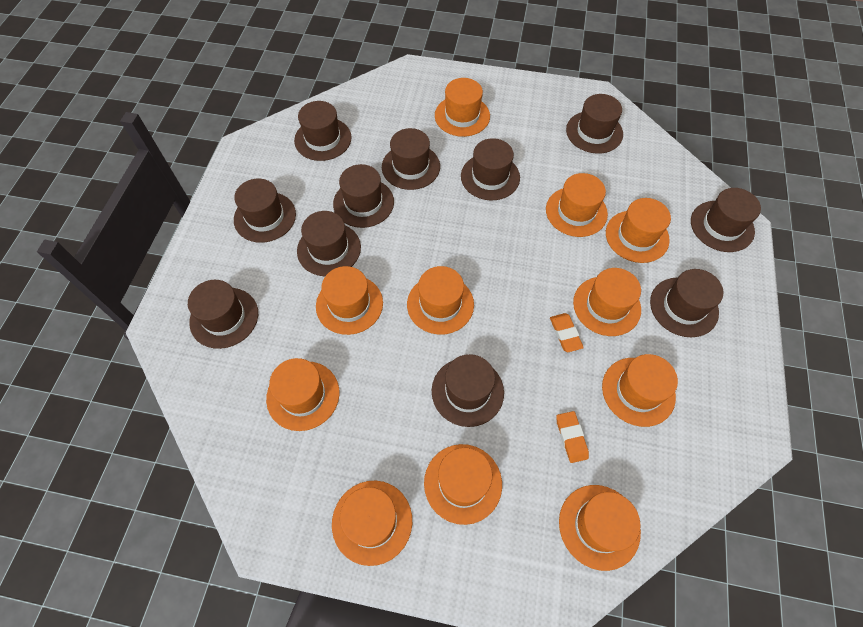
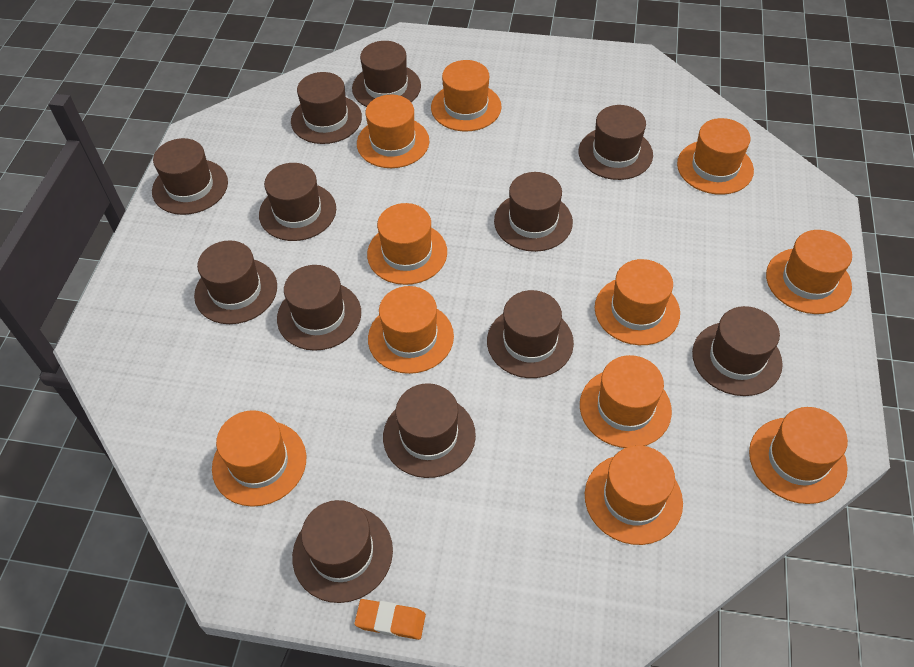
brown hat: 11 -> 12
orange eraser: 2 -> 1

